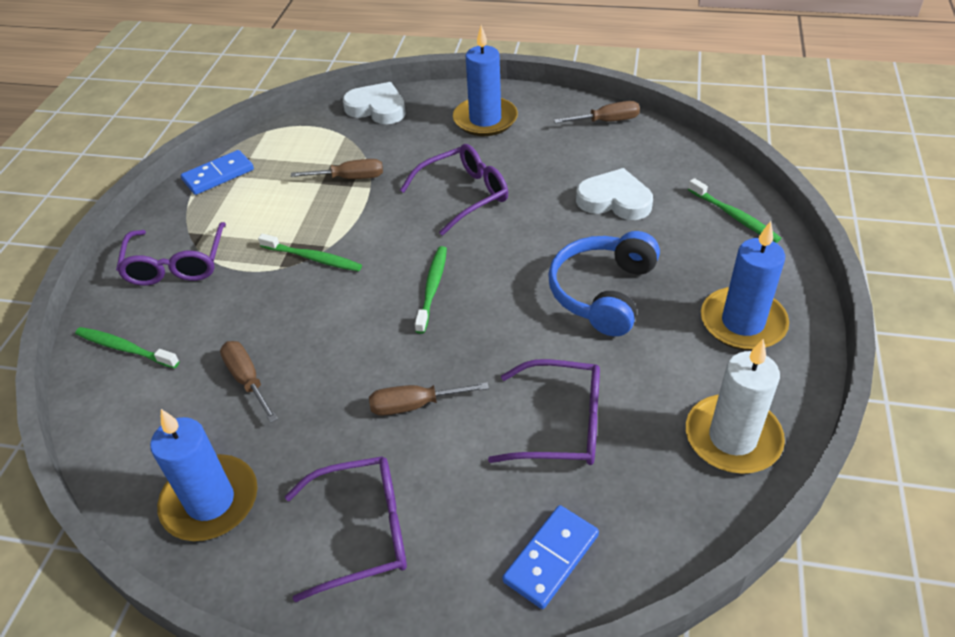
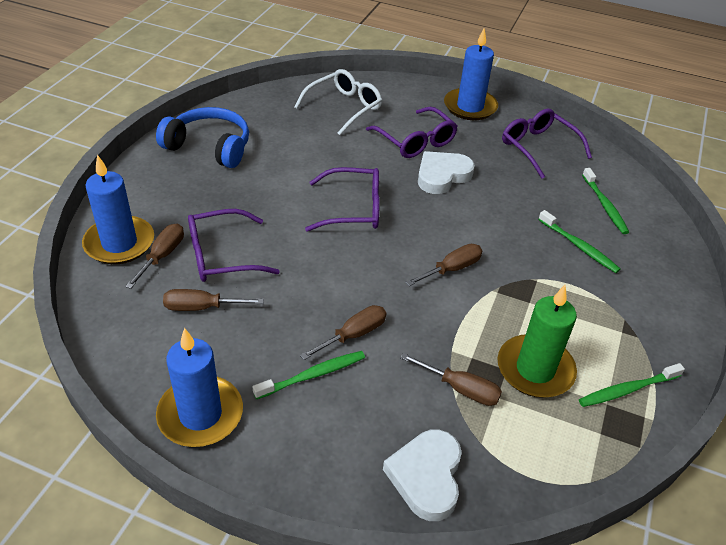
blue domino: 2 -> 0
brown screwdriver: 4 -> 5
green candle: 0 -> 1
white candle: 1 -> 0
white glasses: 0 -> 1

